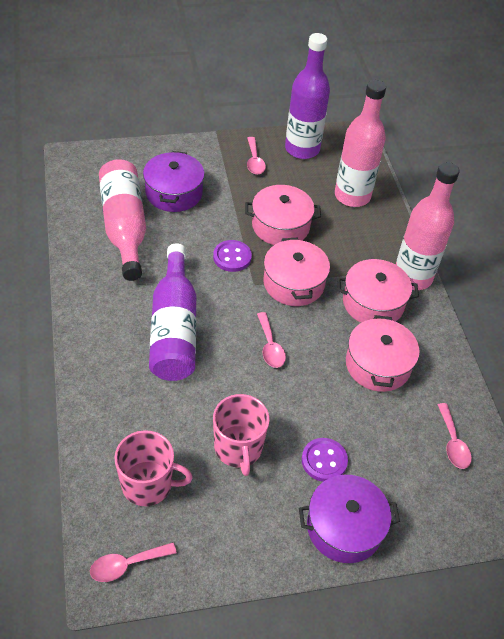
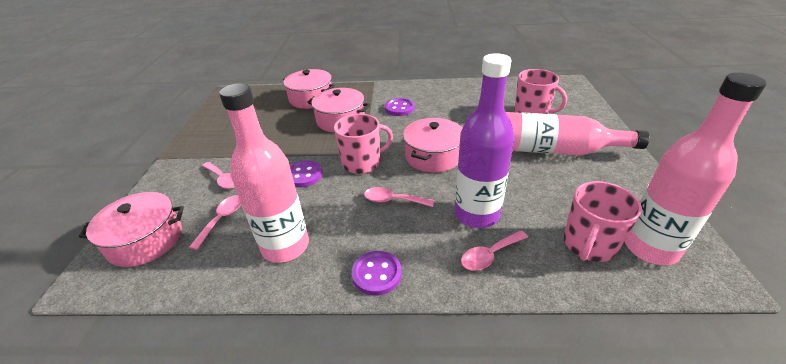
pink mug: 2 -> 3
purple bottle: 2 -> 1
purple button: 2 -> 3
purple pot: 2 -> 0

